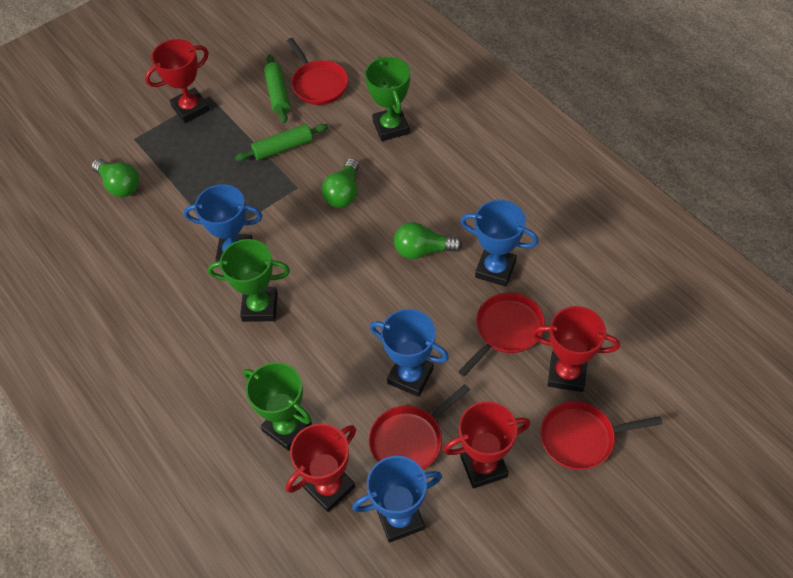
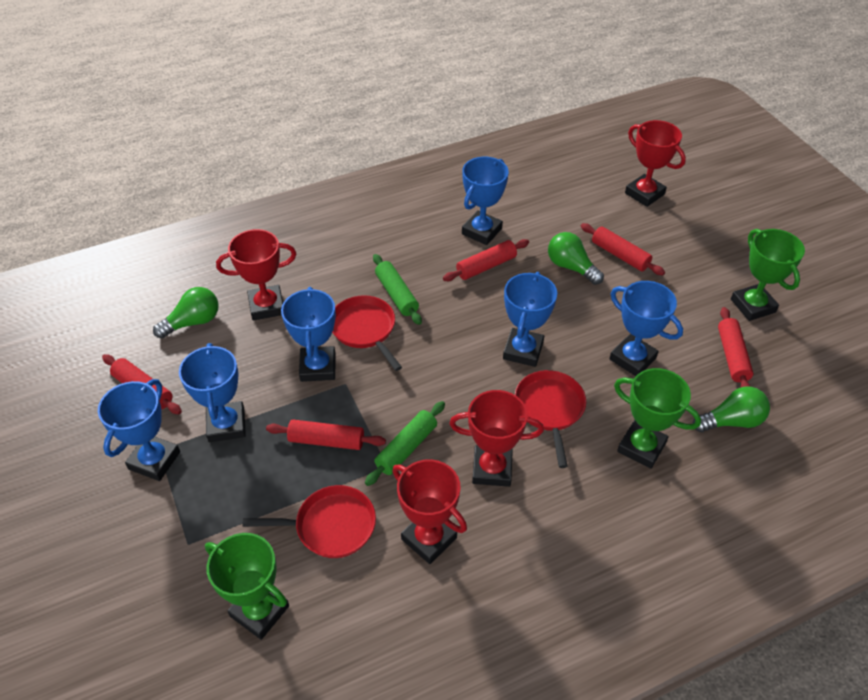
blue trophy: 4 -> 6
red pan: 4 -> 3
red rolling pin: 0 -> 5

